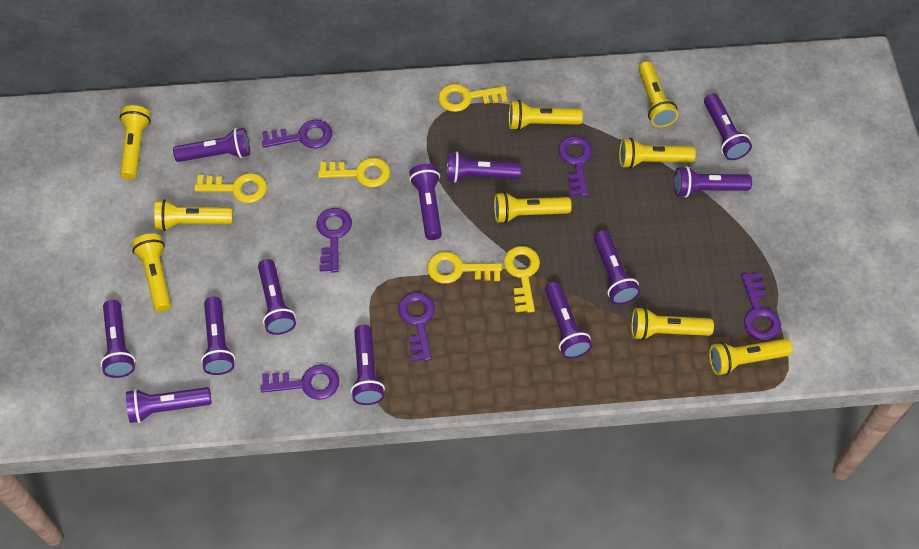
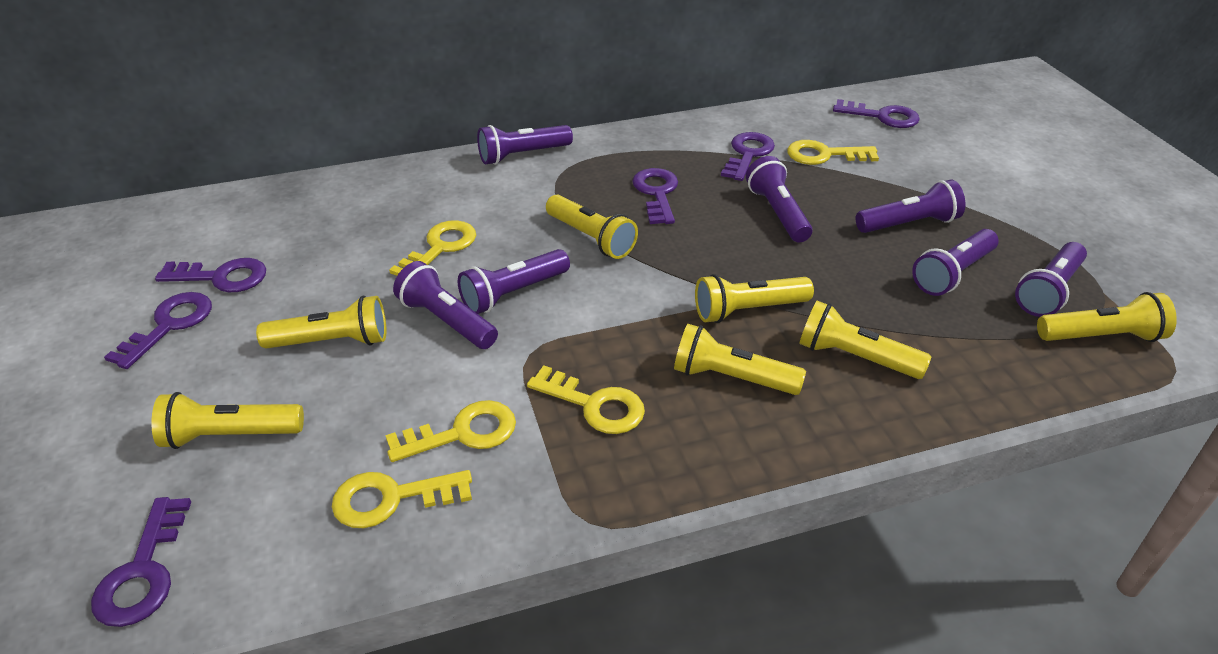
purple flashlight: 12 -> 7
yellow flashlight: 9 -> 7

